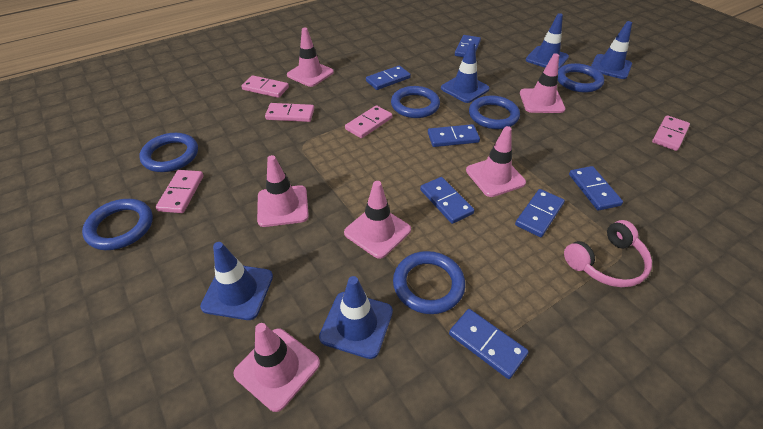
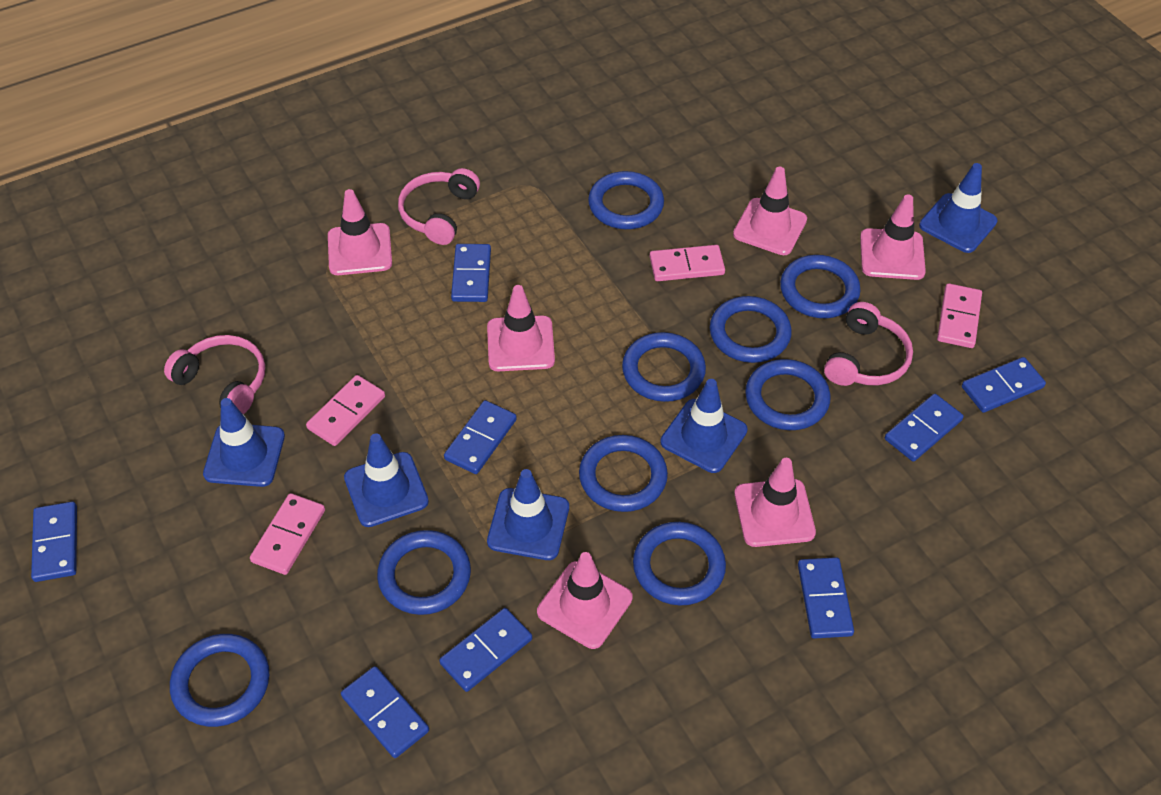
blue domino: 7 -> 8
blue ring: 6 -> 9
pink domino: 5 -> 4
pink headphones: 1 -> 3

